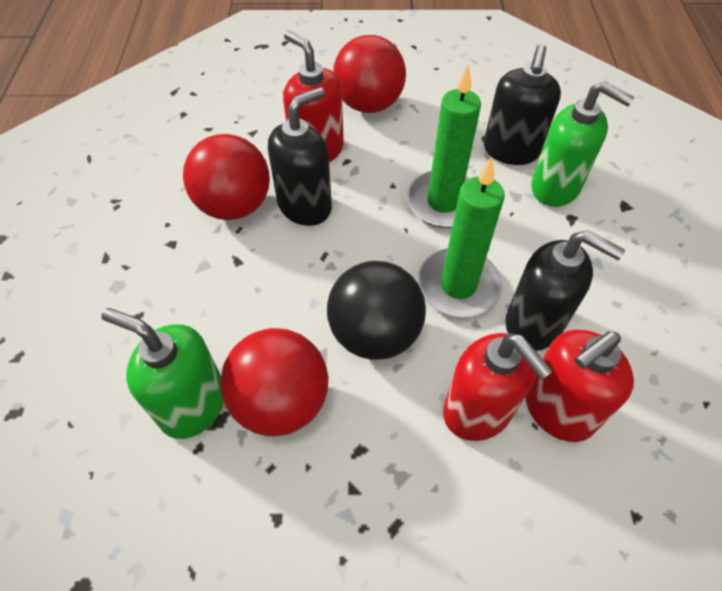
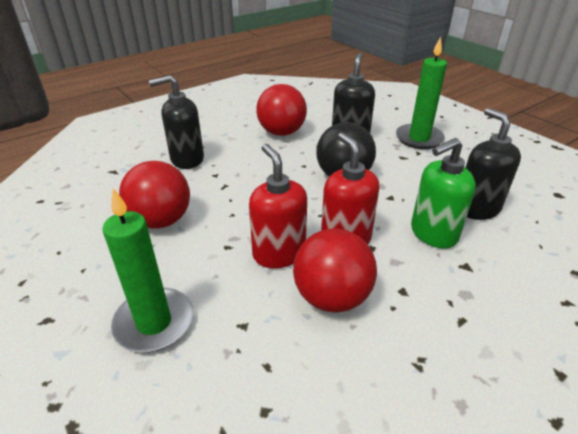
green soap dispenser: 2 -> 1
red soap dispenser: 3 -> 2

